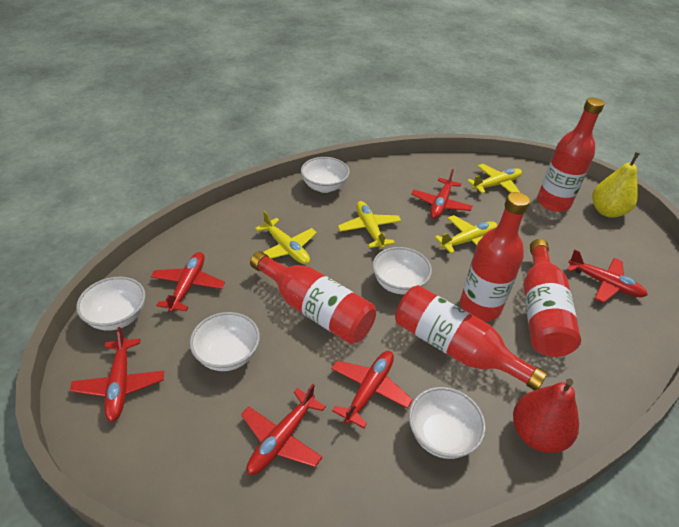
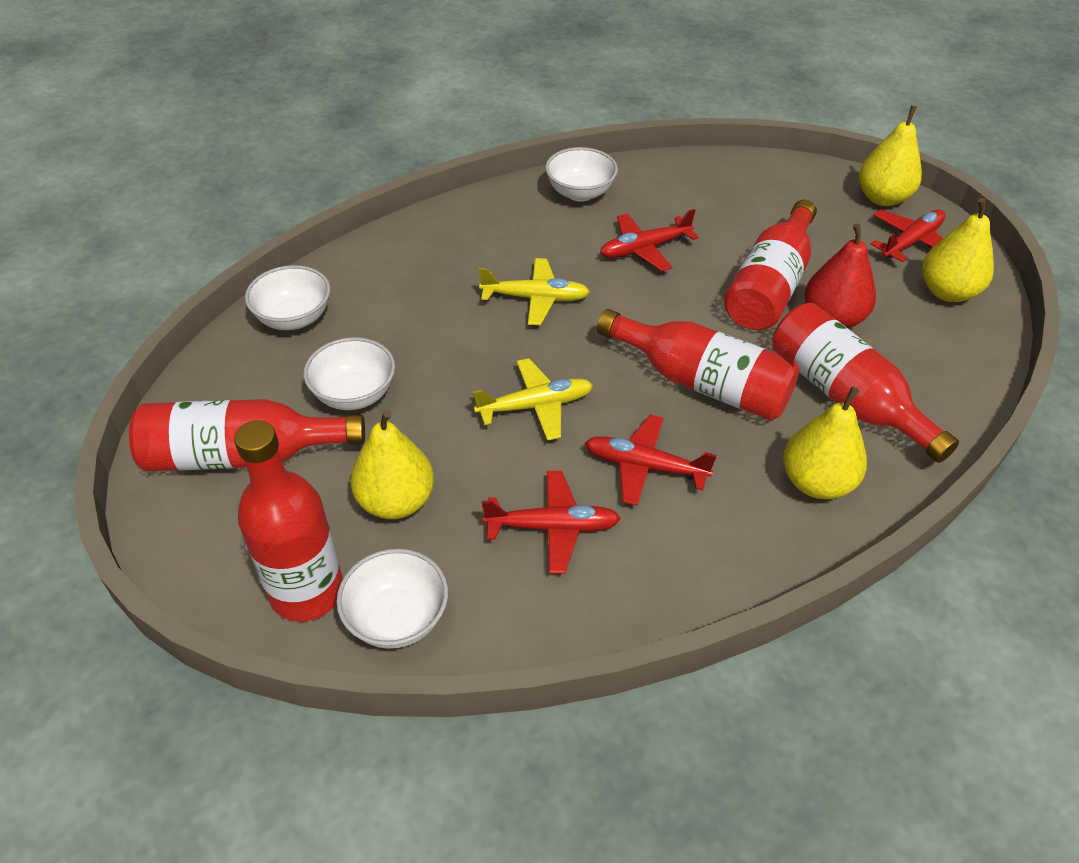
red plane: 6 -> 4
white bowl: 5 -> 4
yellow pear: 1 -> 4
yellow plane: 4 -> 2

